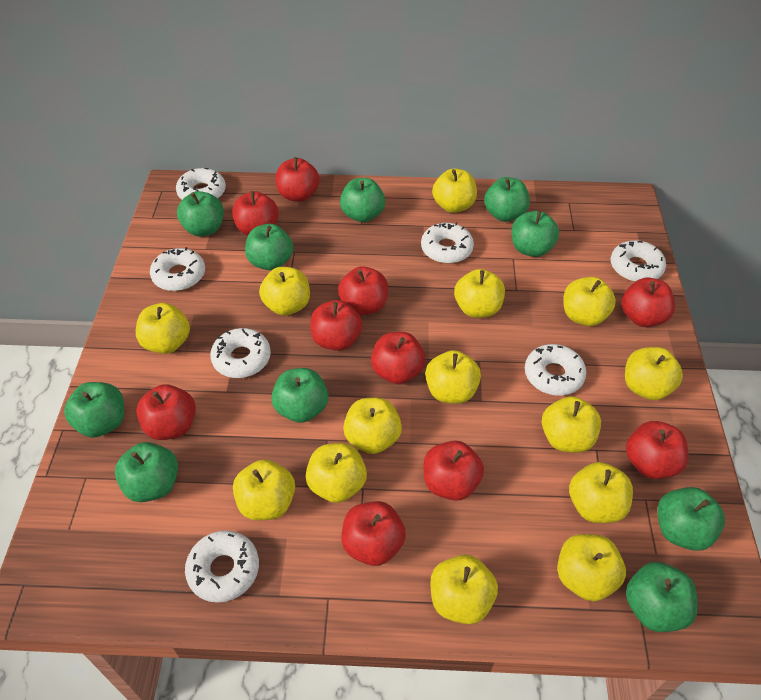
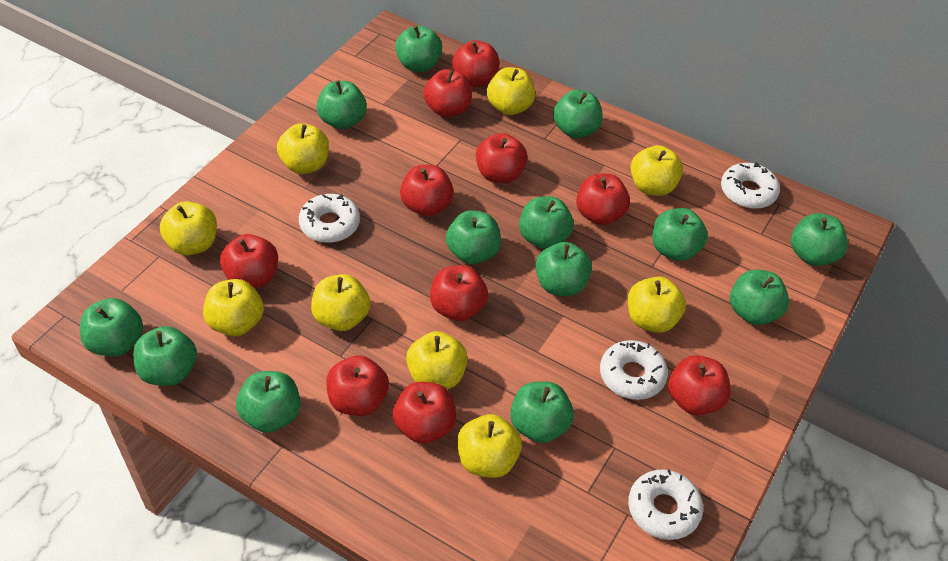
green apple: 10 -> 13
white donut: 7 -> 4
yellow apple: 14 -> 9

